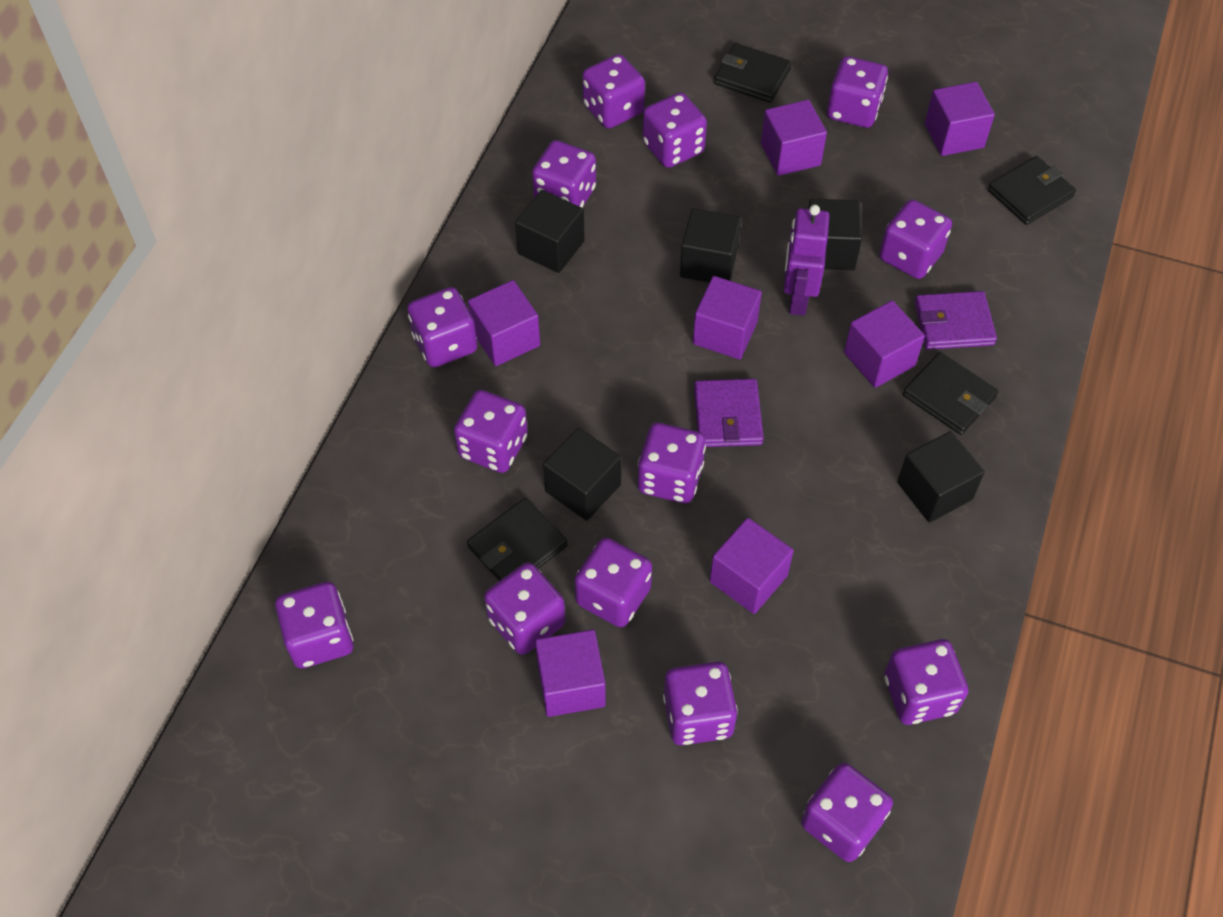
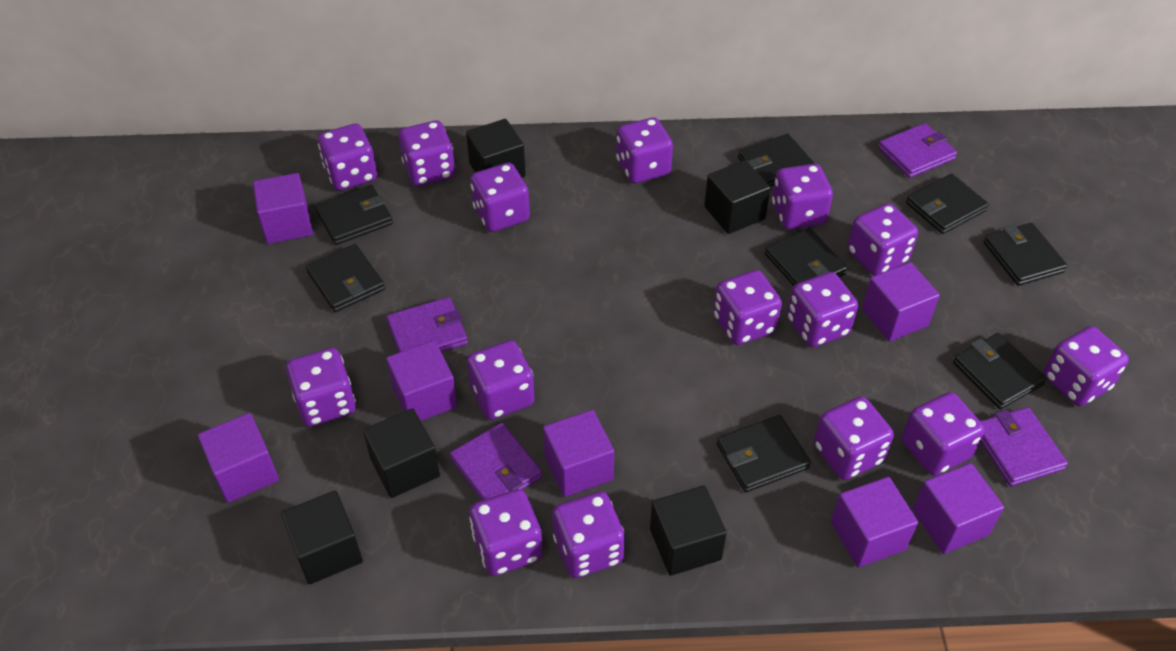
black wallet: 4 -> 8
purple dice: 14 -> 15
purple robot: 1 -> 0
purple wallet: 2 -> 4

